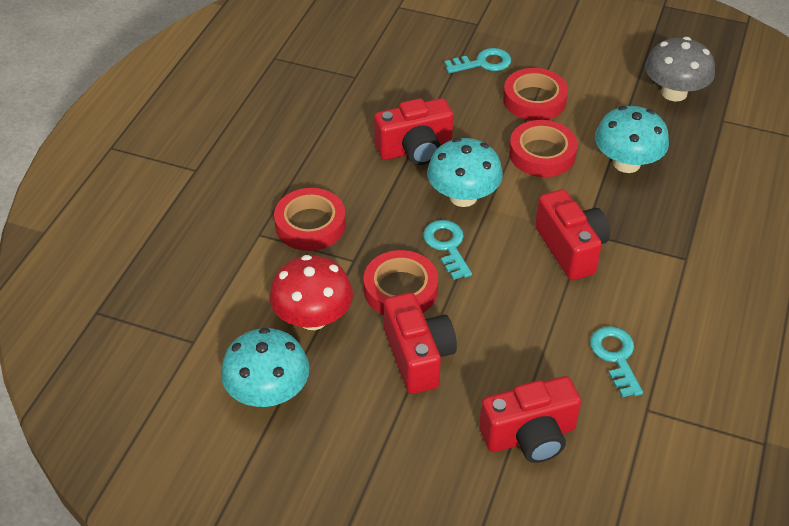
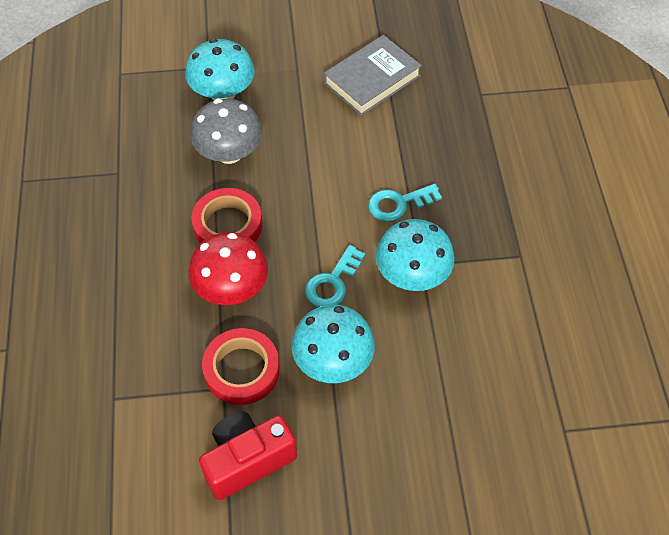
grey book: 0 -> 1
red camera: 4 -> 1
red tape: 4 -> 2
turquoise key: 3 -> 2

